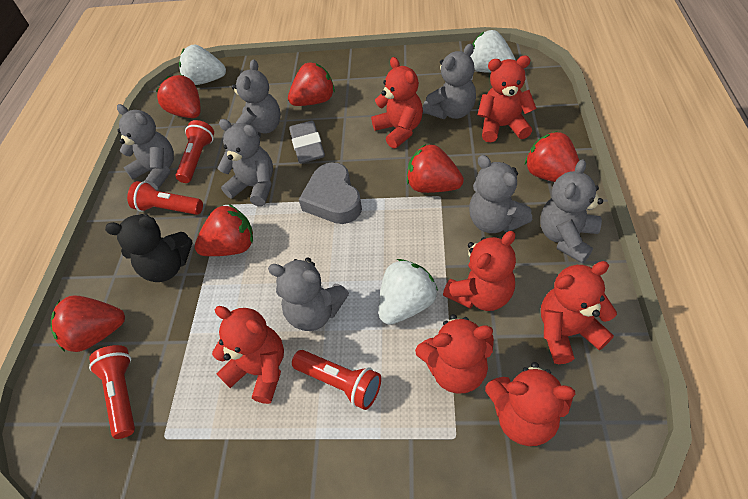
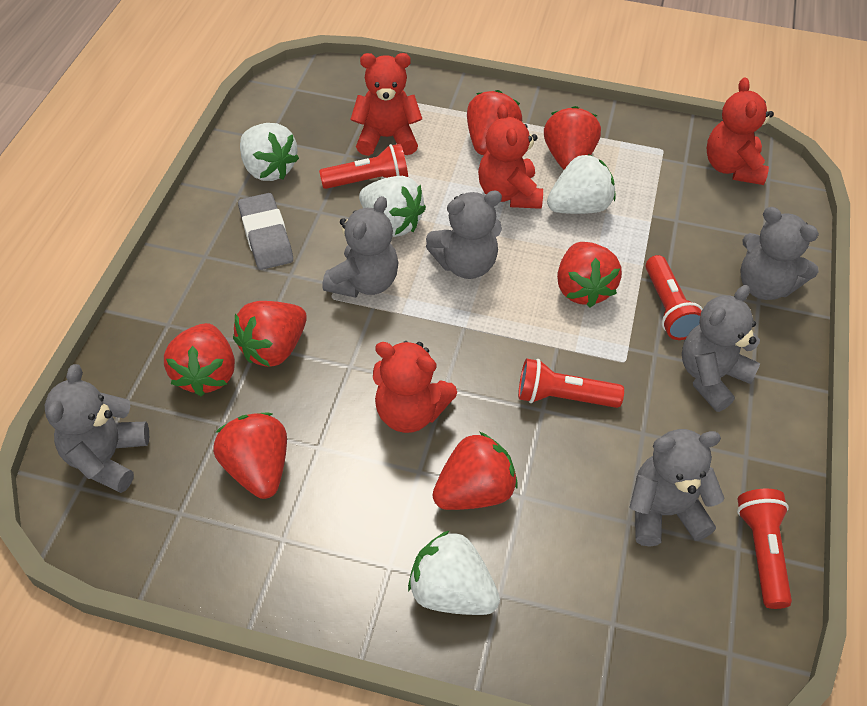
black teddy bear: 1 -> 0
grey heart: 1 -> 0
grey teddy bear: 7 -> 6
red strawberry: 6 -> 7
red teddy bear: 7 -> 4
white strawberry: 3 -> 4

